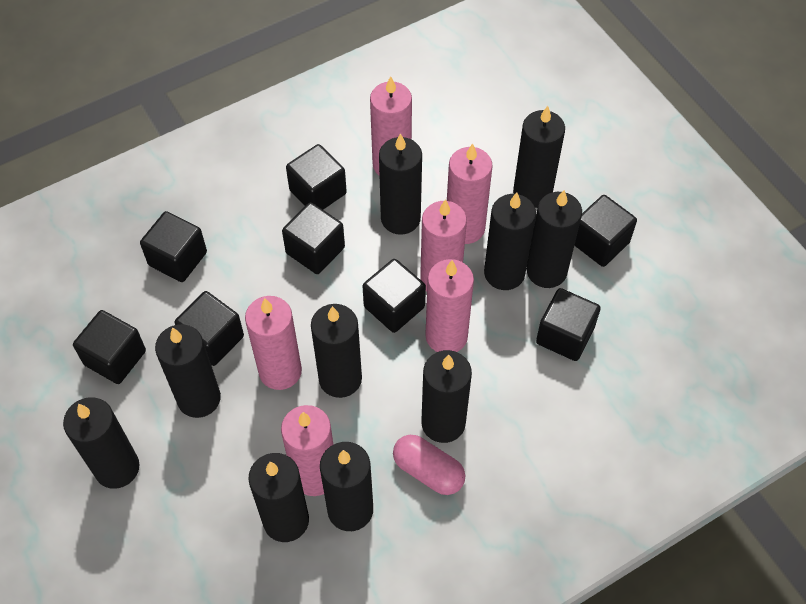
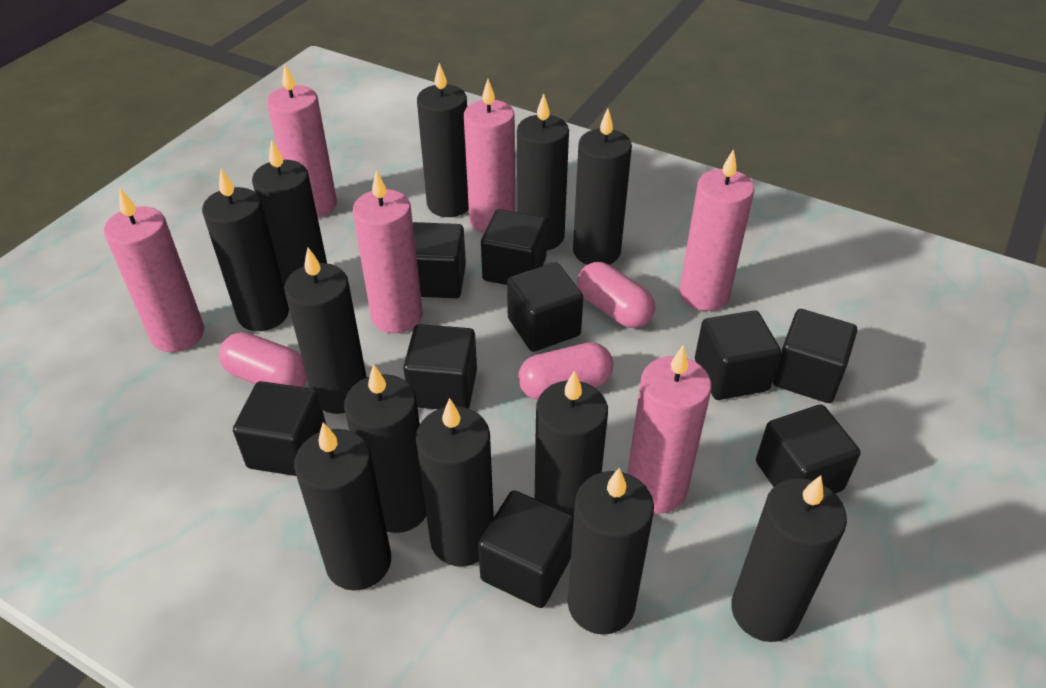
black candle: 10 -> 12
black cube: 8 -> 9
pink capsule: 1 -> 3

